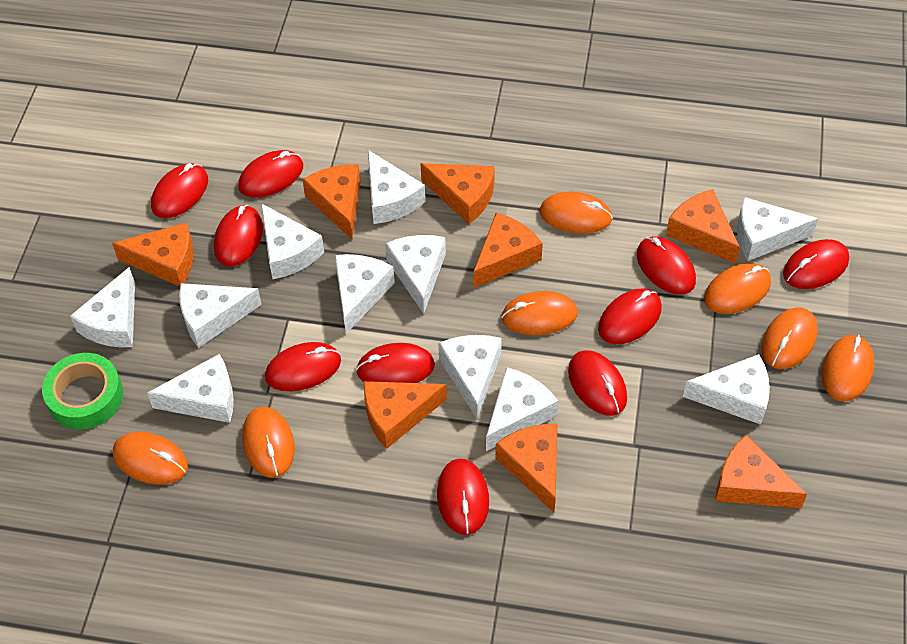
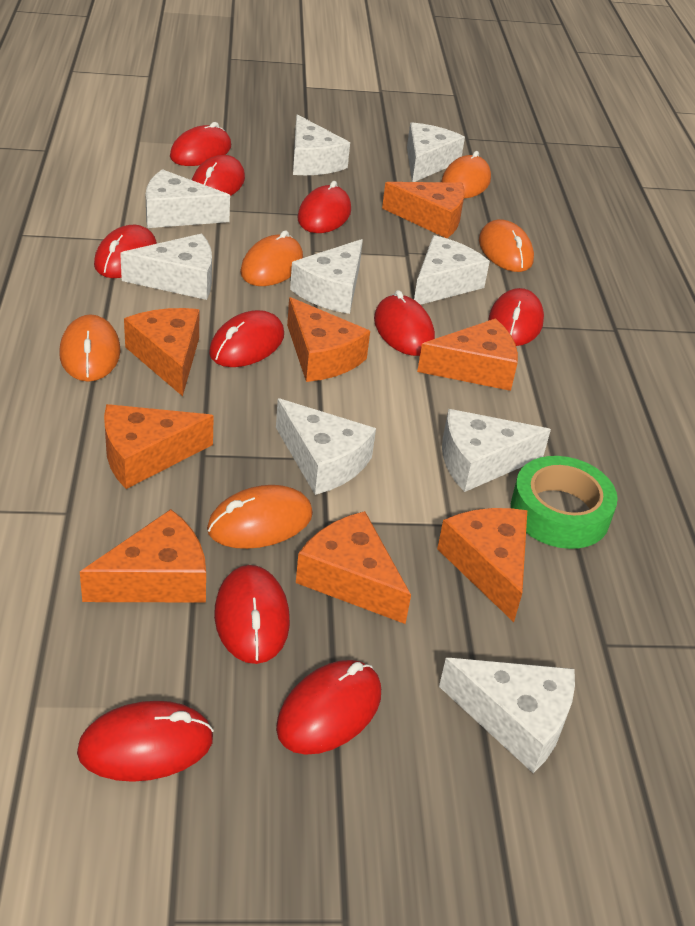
orange mouse: 7 -> 5
white cheese: 11 -> 9

